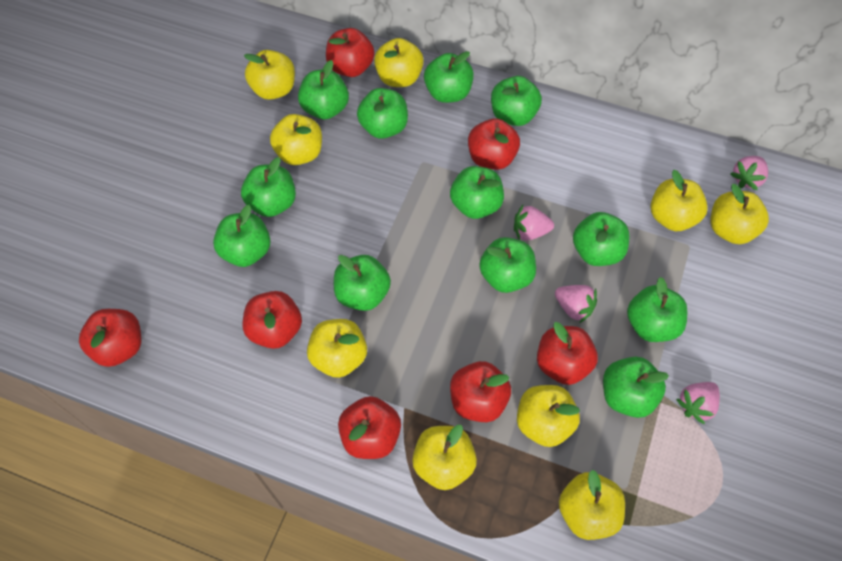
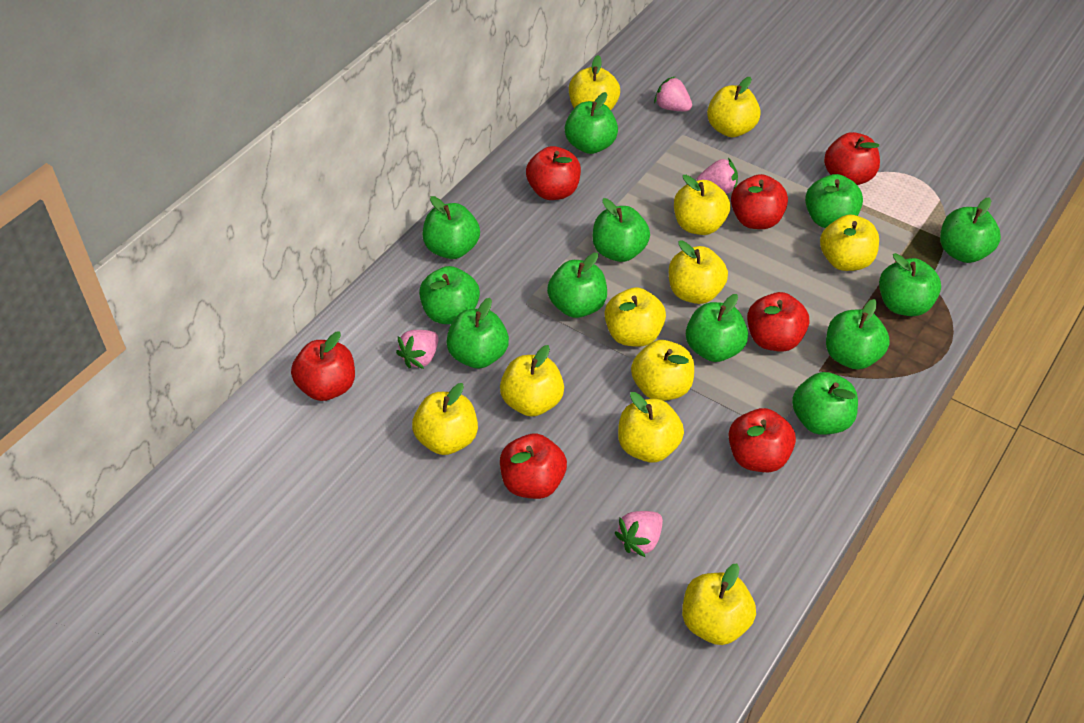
yellow apple: 9 -> 11

